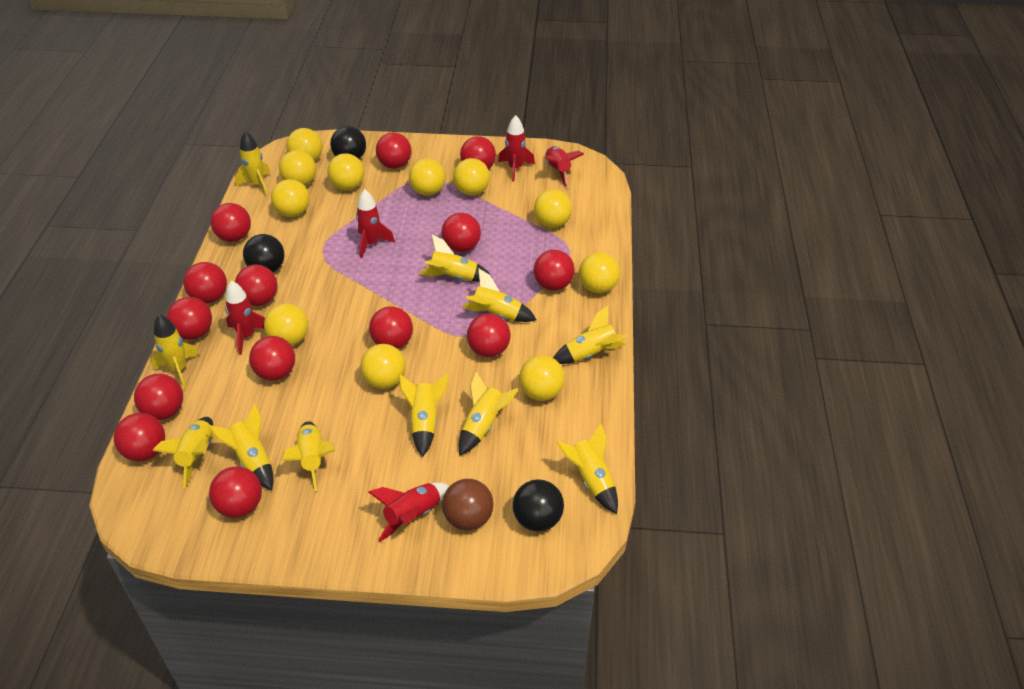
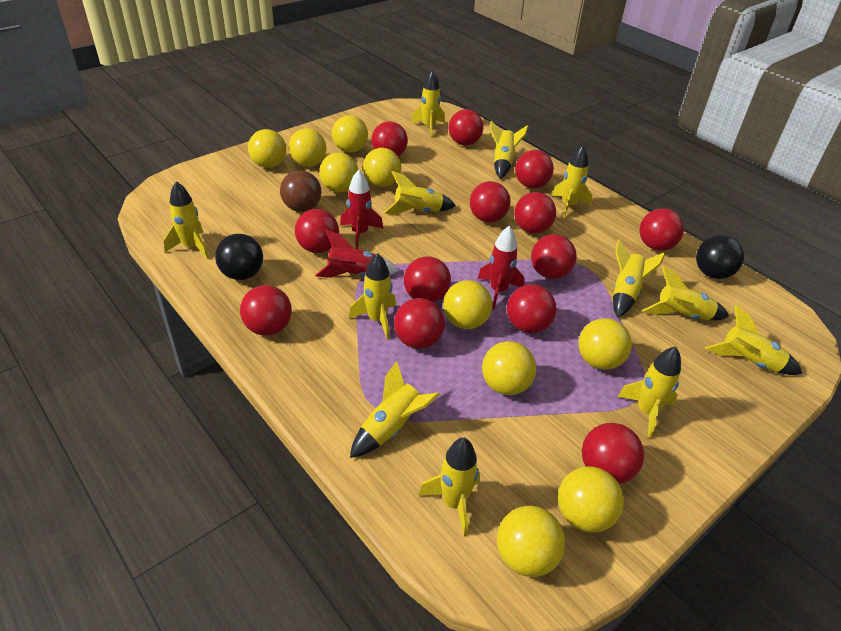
black ball: 3 -> 2
red ball: 14 -> 13
red rocket: 5 -> 3
yellow ball: 11 -> 10
yellow rocket: 11 -> 12

